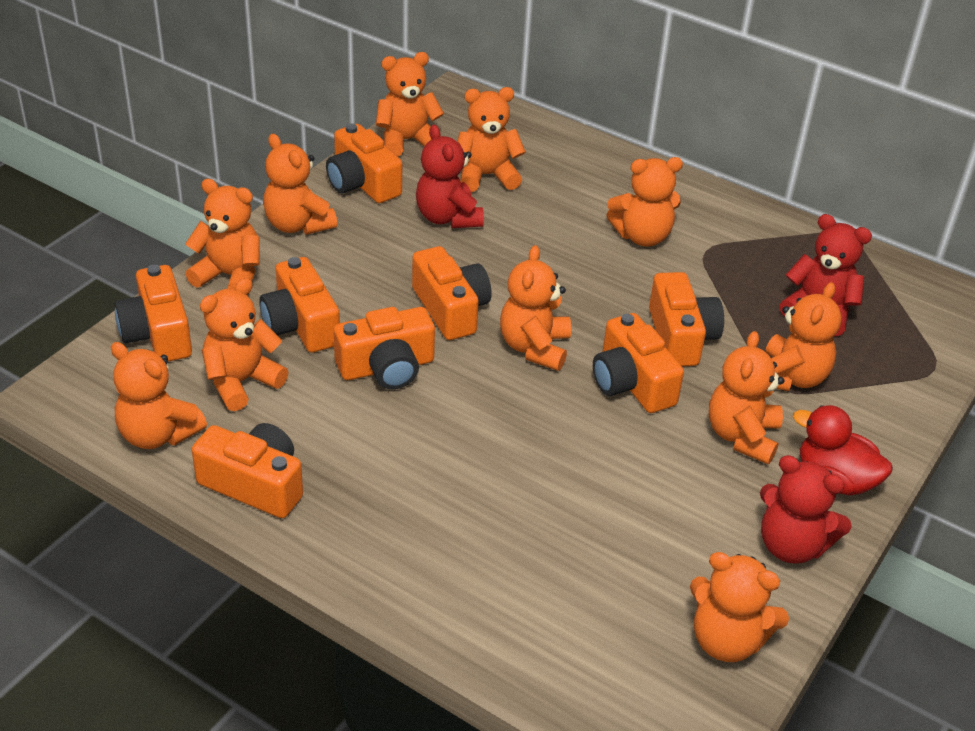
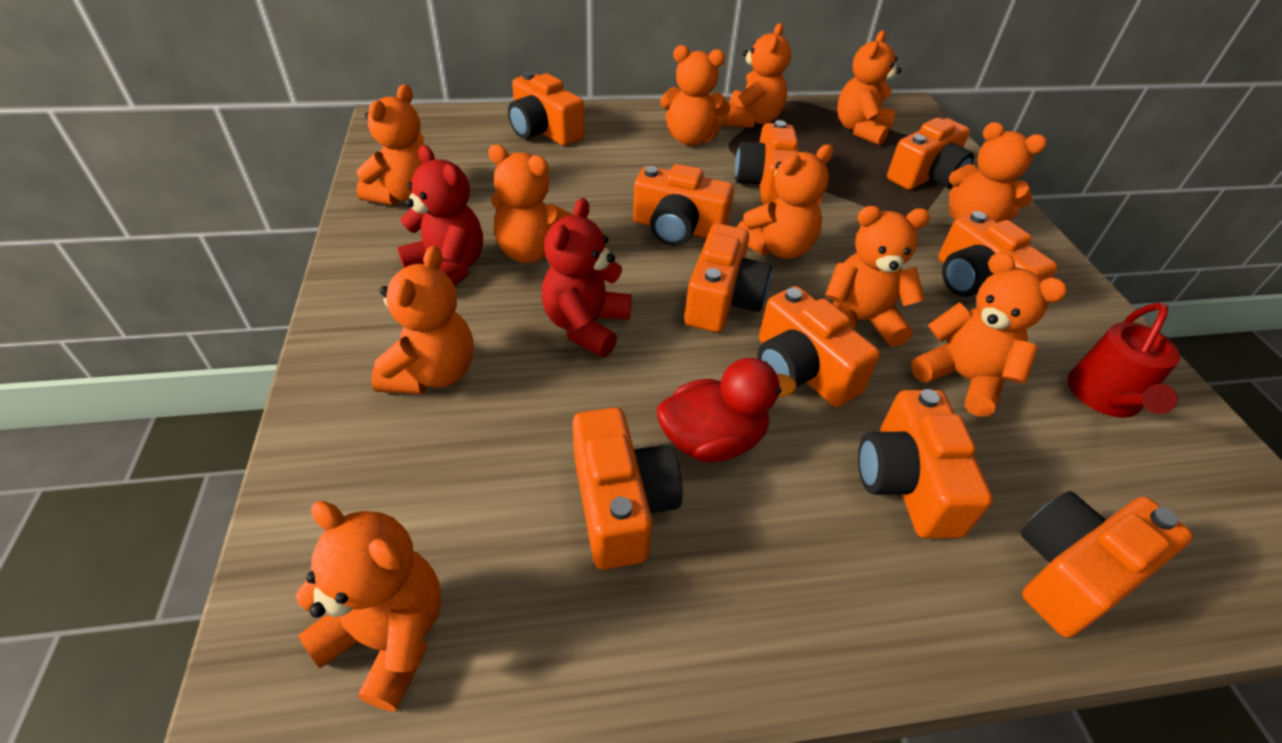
orange camera: 8 -> 10
red teddy bear: 3 -> 2
red watering can: 0 -> 1

